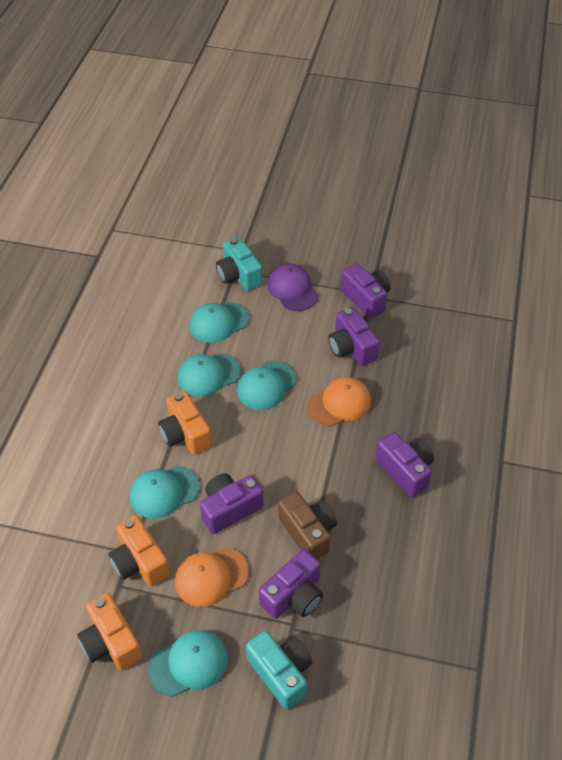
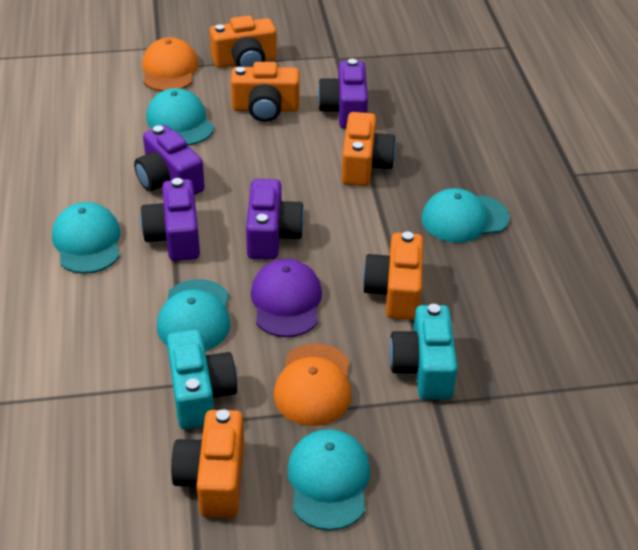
brown camera: 1 -> 0
orange camera: 3 -> 5
purple camera: 5 -> 4

